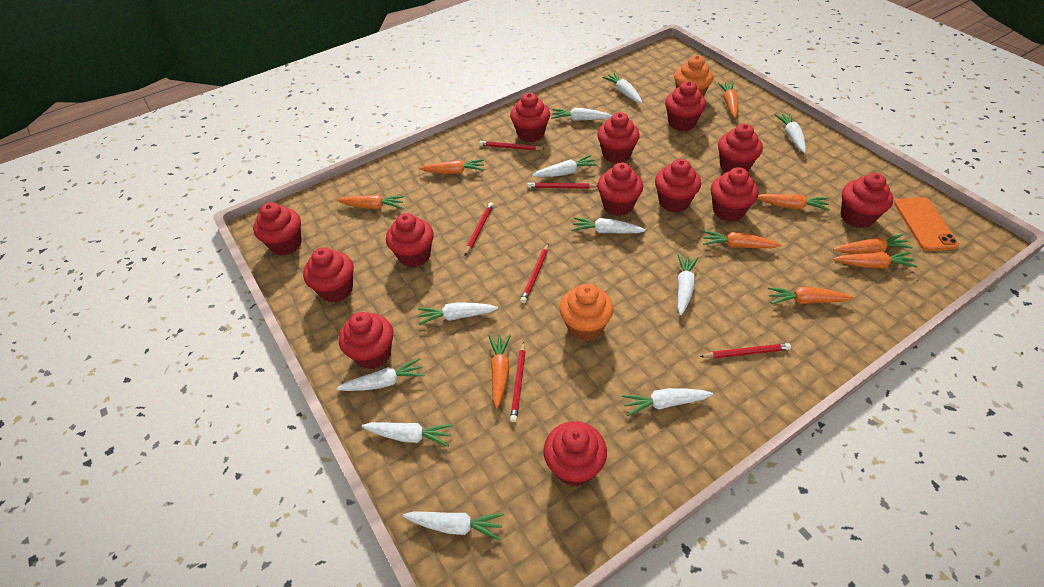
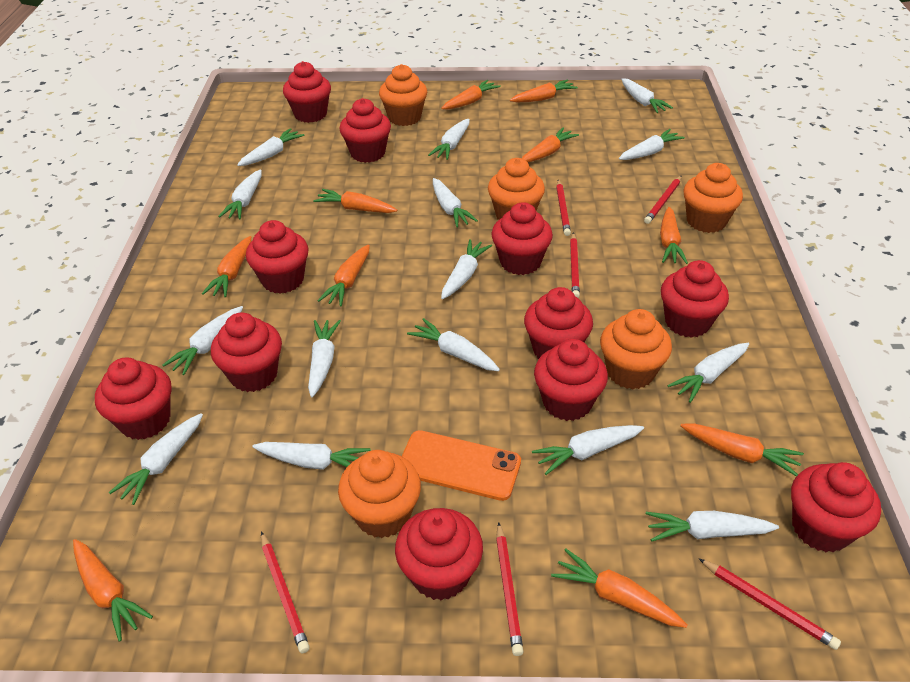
orange carrot: 9 -> 10
orange cupcake: 2 -> 5
red cupcake: 13 -> 11
white carrot: 11 -> 15

